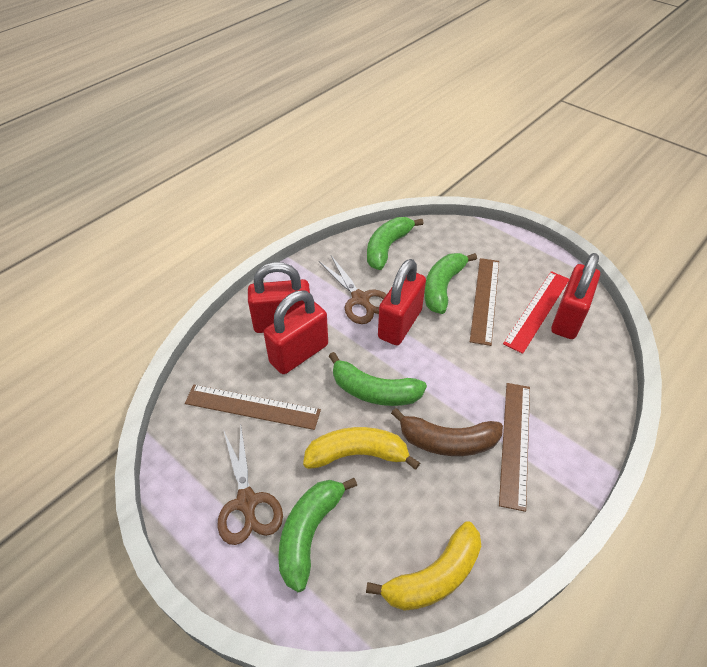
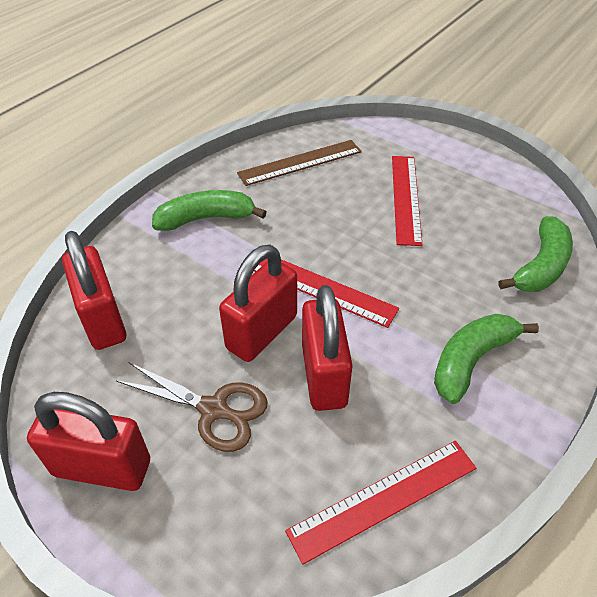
brown banana: 1 -> 0
brown ruler: 3 -> 1
brown scissors: 2 -> 1
green banana: 4 -> 3
red ruler: 1 -> 3
yellow banana: 2 -> 0

